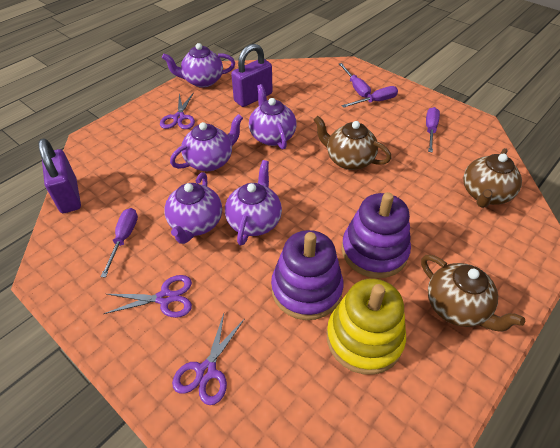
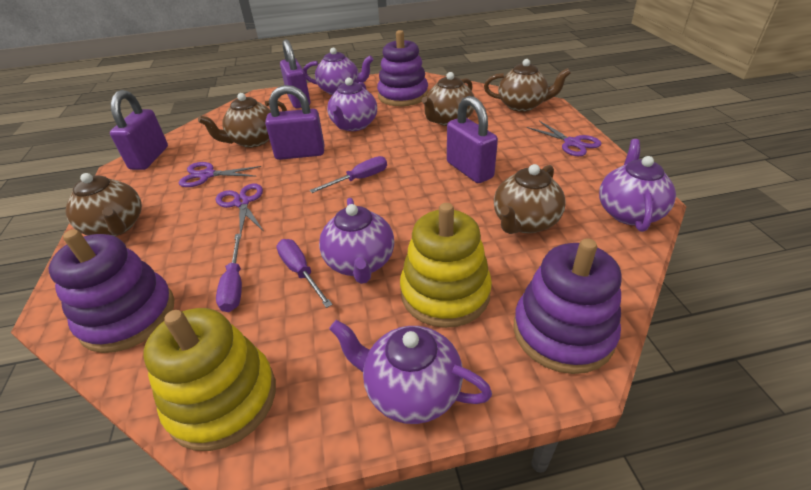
brown teapot: 3 -> 5
purple padlock: 2 -> 4
purple screwdriver: 4 -> 3
purple stacking toy: 2 -> 3
yellow stacking toy: 1 -> 2

